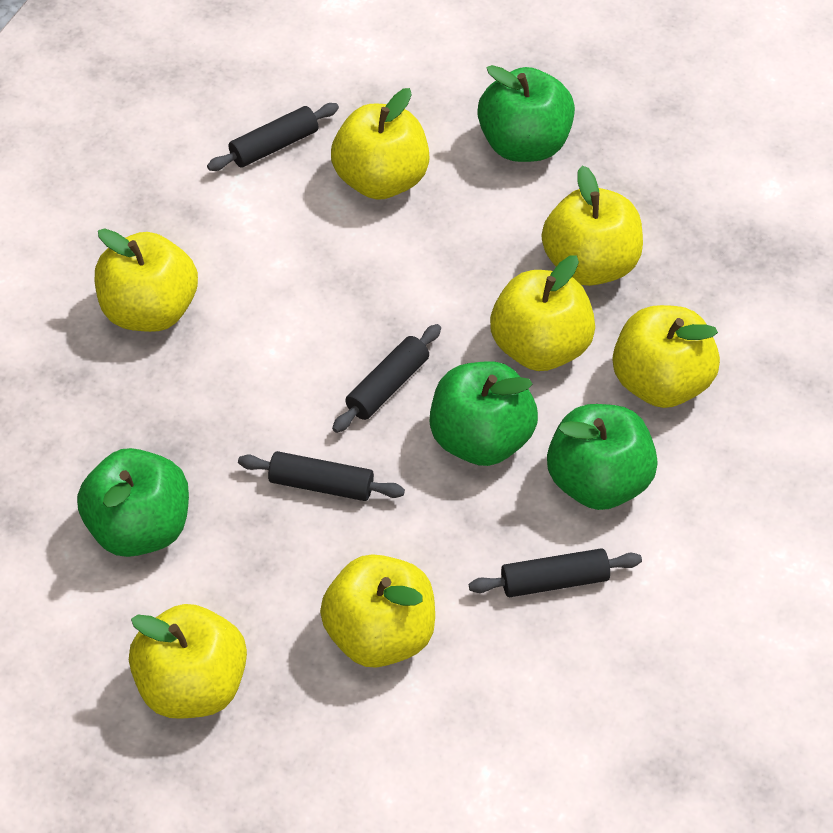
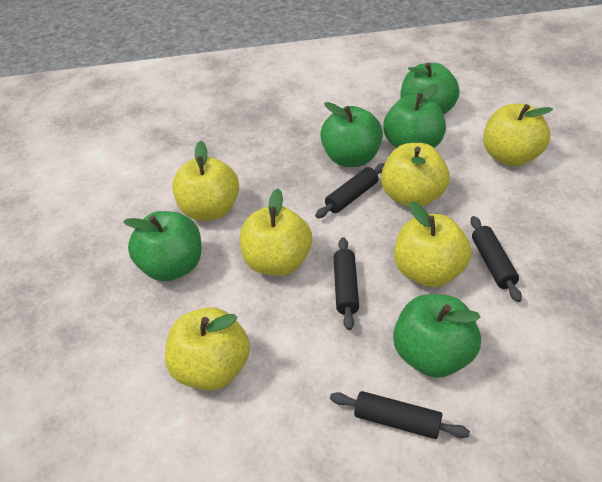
green apple: 4 -> 5
yellow apple: 7 -> 6

